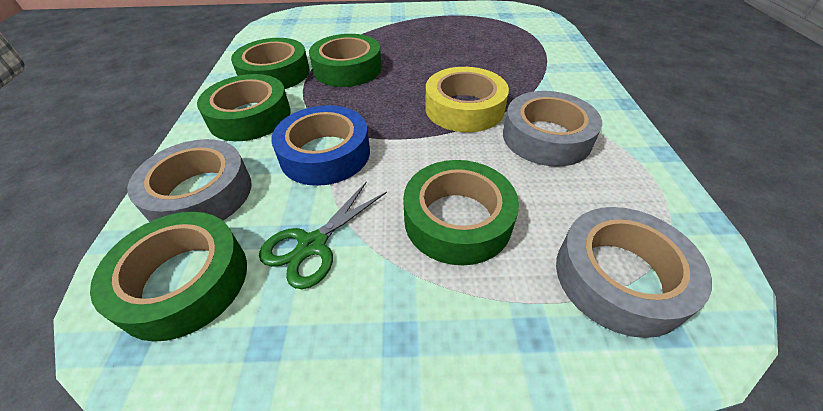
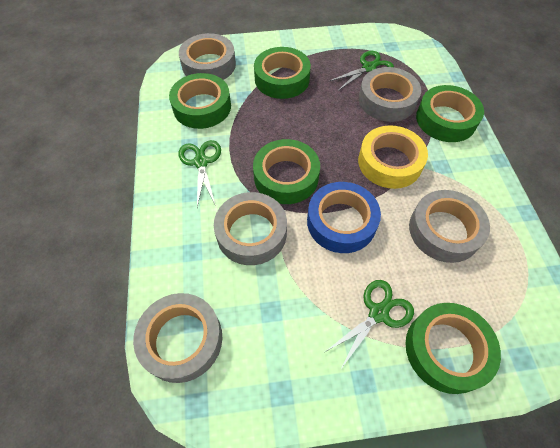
green scissors: 1 -> 3
grey tape: 3 -> 5

